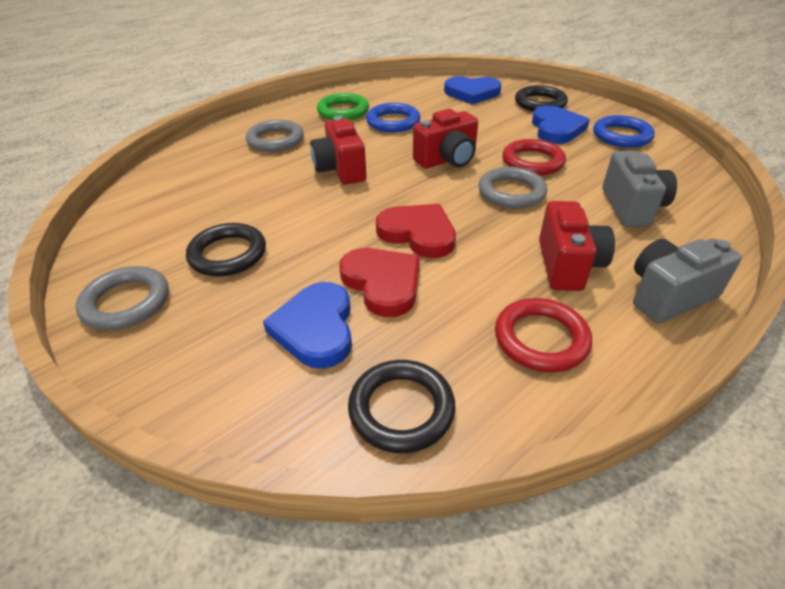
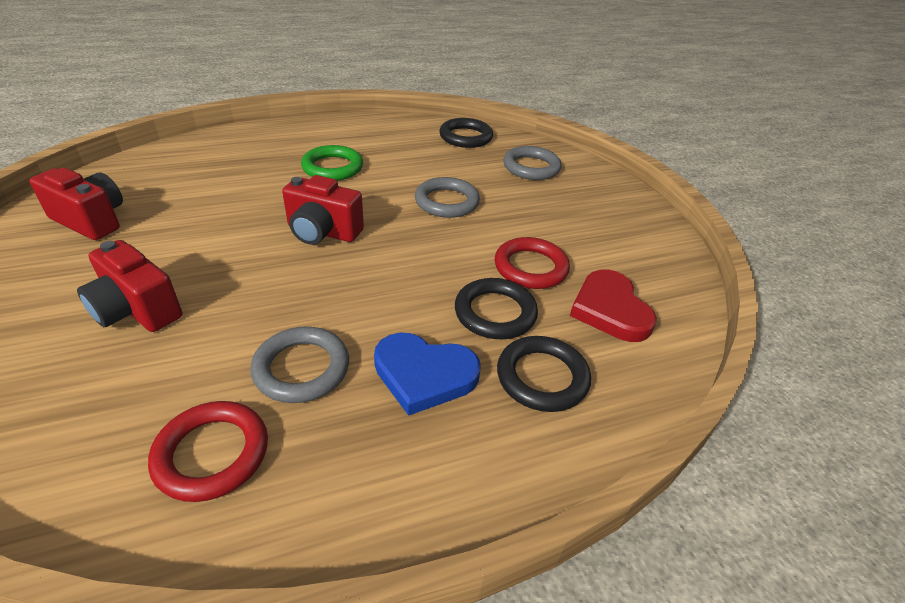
blue heart: 3 -> 1
blue ring: 2 -> 0
grey camera: 2 -> 0
red heart: 2 -> 1

